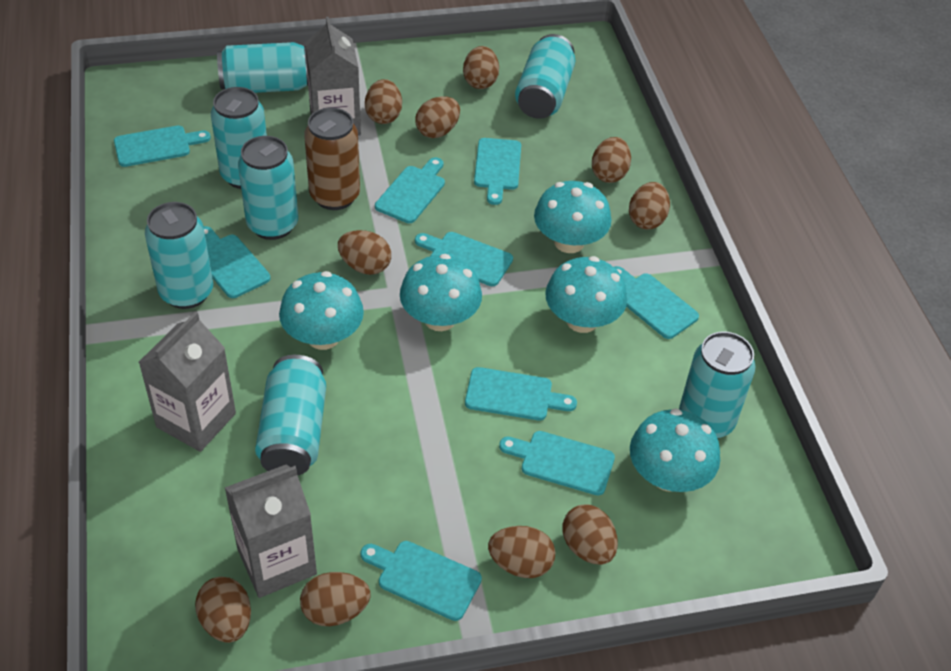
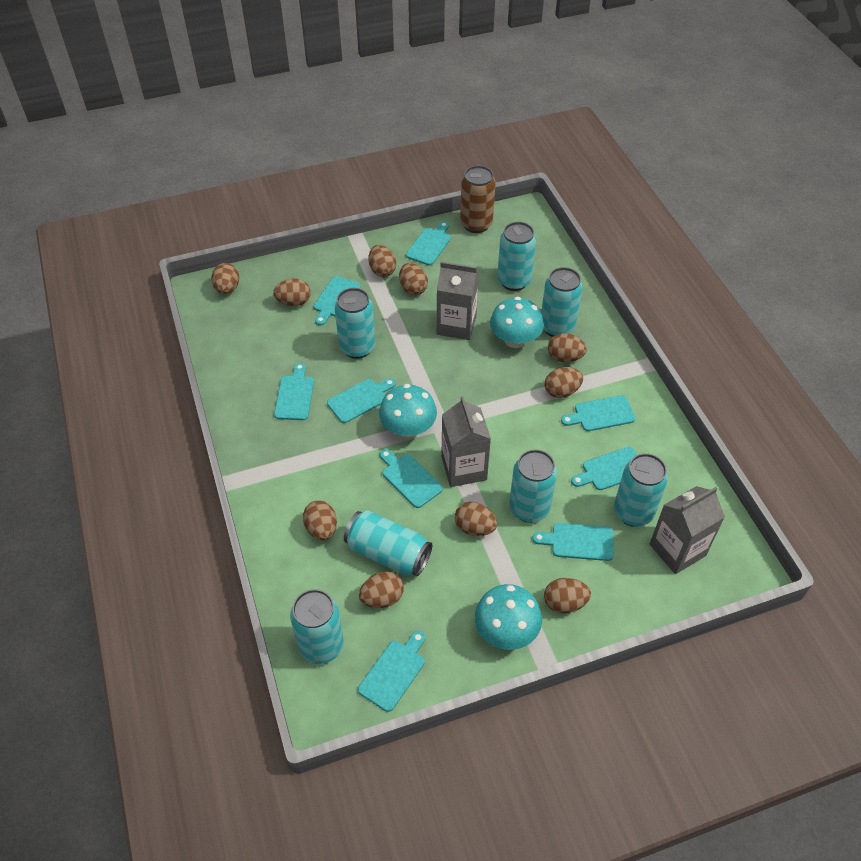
turquoise mushroom: 5 -> 3

